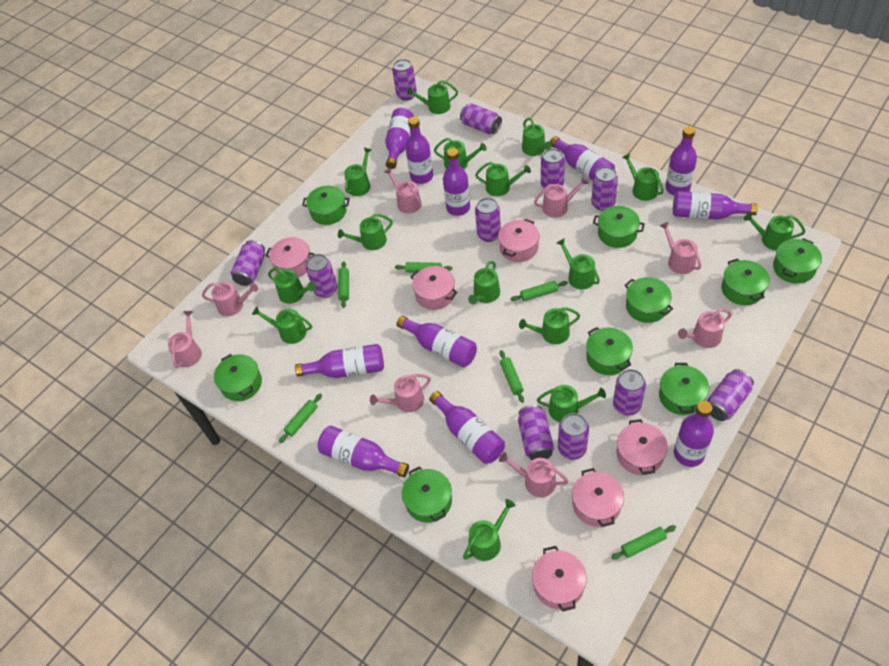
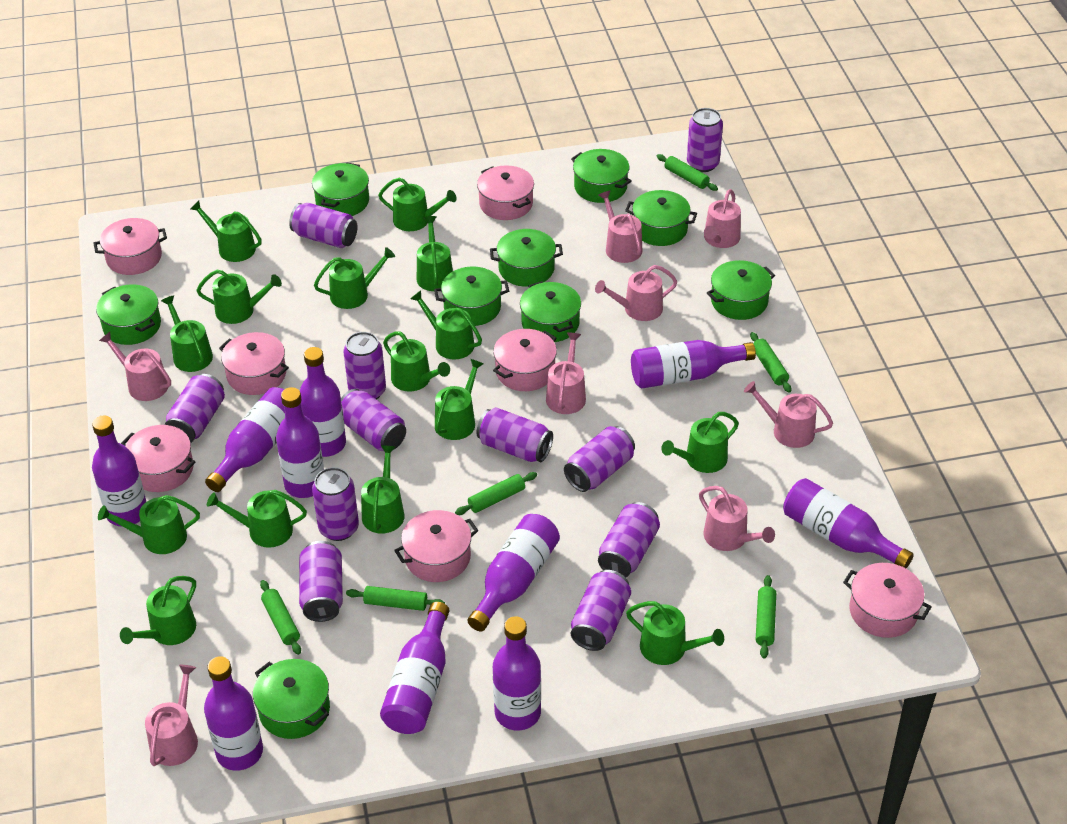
pink pot: 6 -> 7
purple bottle: 11 -> 10

